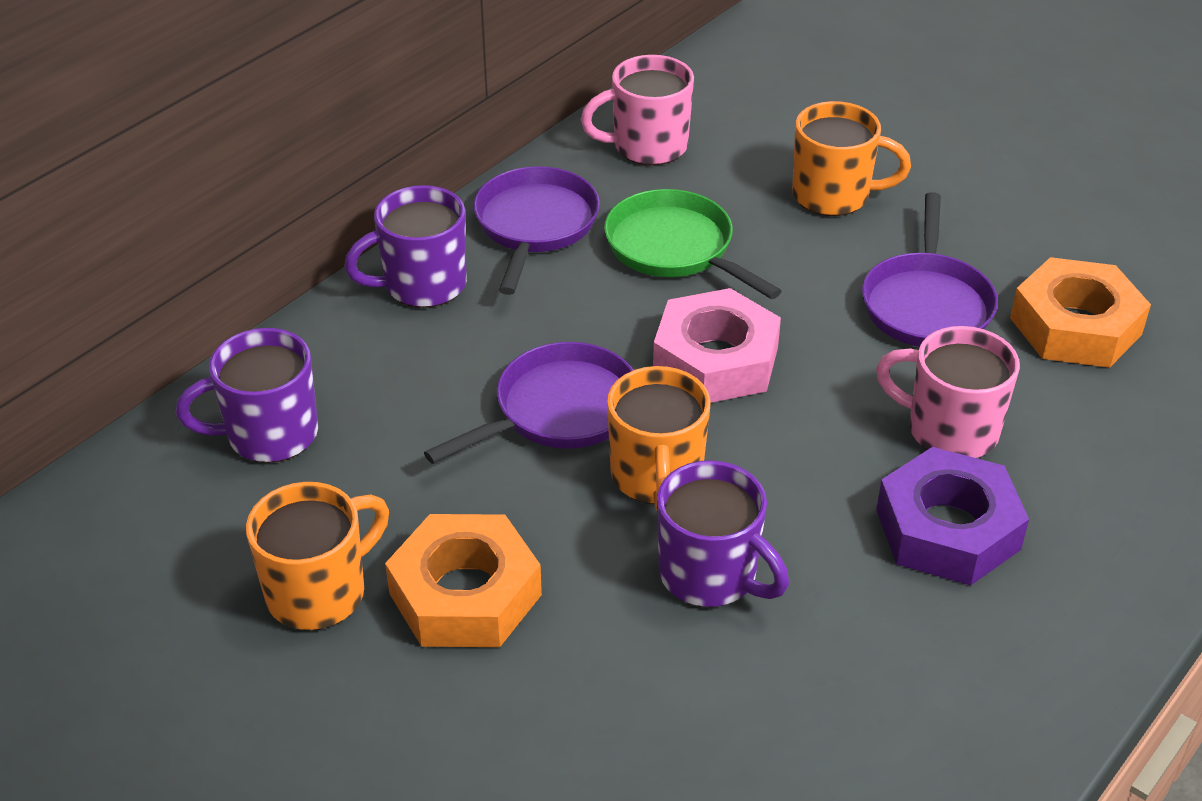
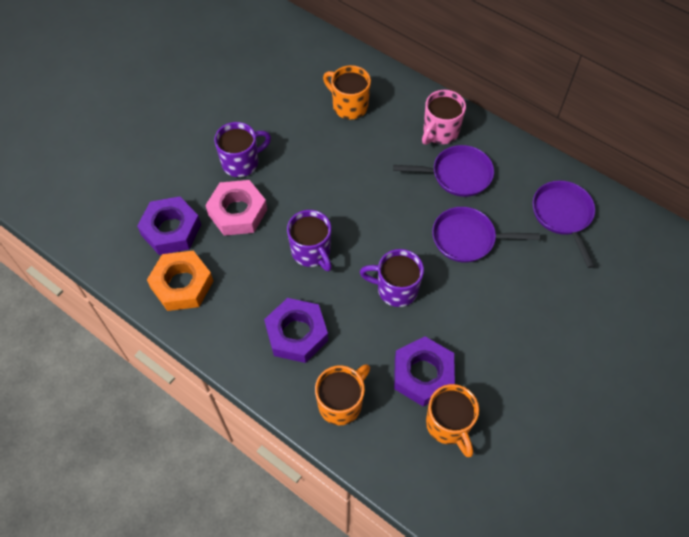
green pan: 1 -> 0
orange nut: 2 -> 1
pink mug: 2 -> 1
purple nut: 1 -> 3

